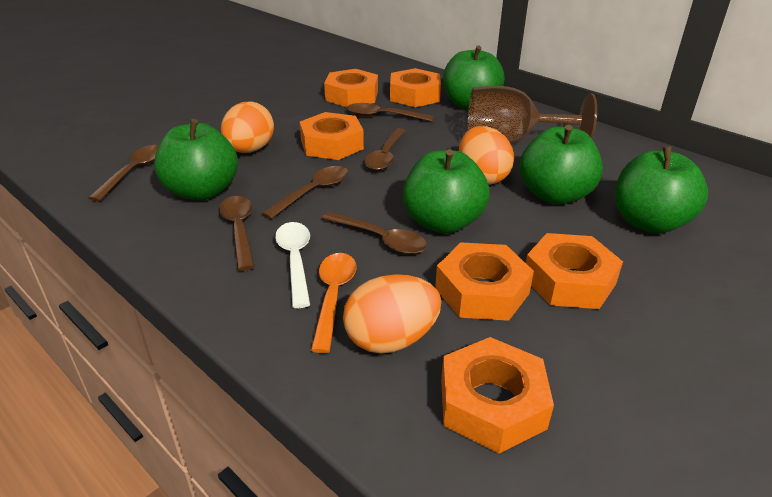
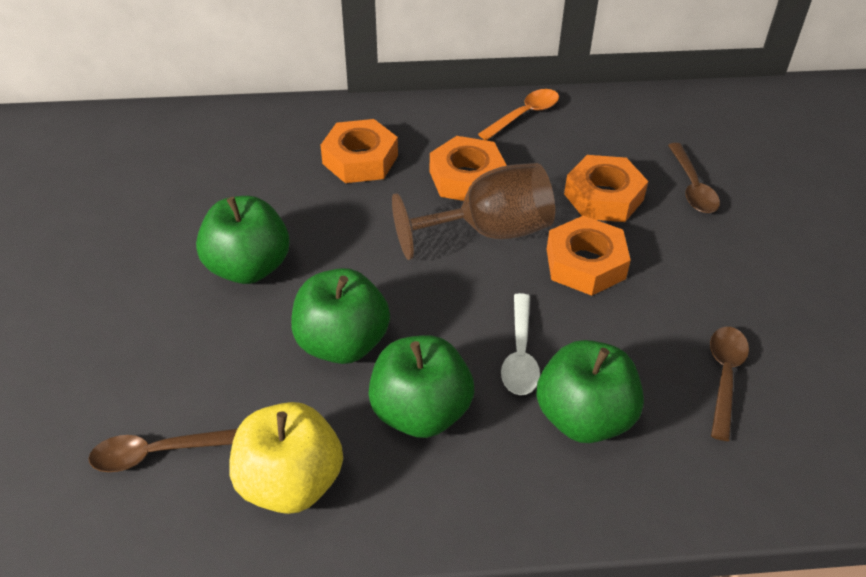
brown spoon: 6 -> 3
green apple: 5 -> 4
orange egg: 3 -> 0
orange nut: 6 -> 4
yellow apple: 0 -> 1

